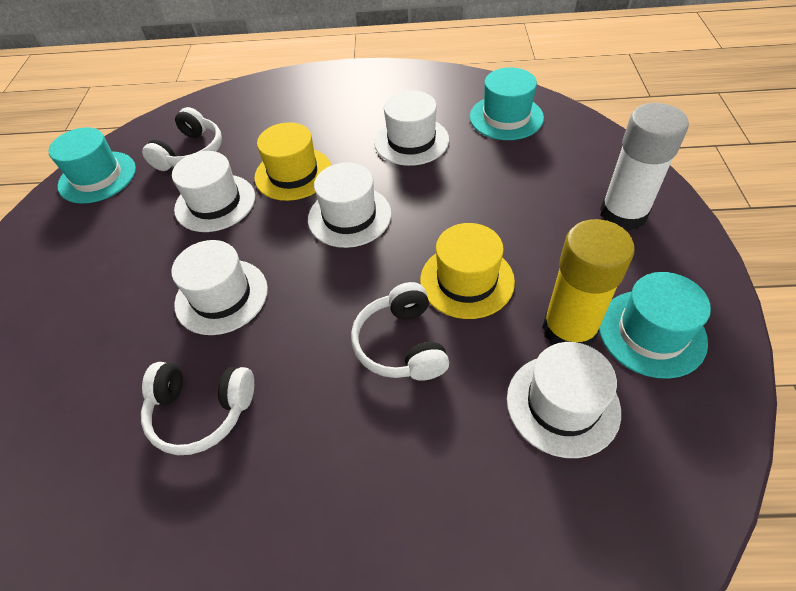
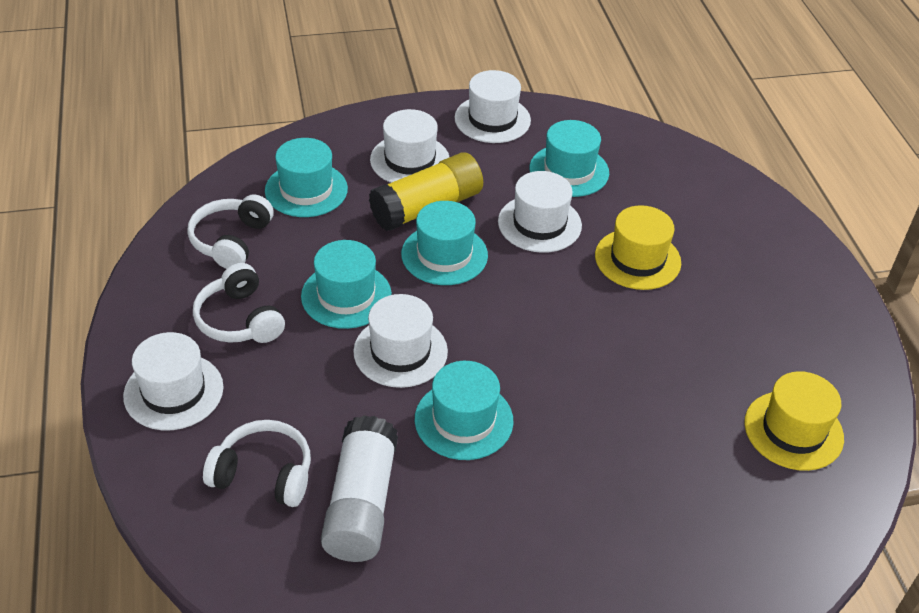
turquoise hat: 3 -> 5

